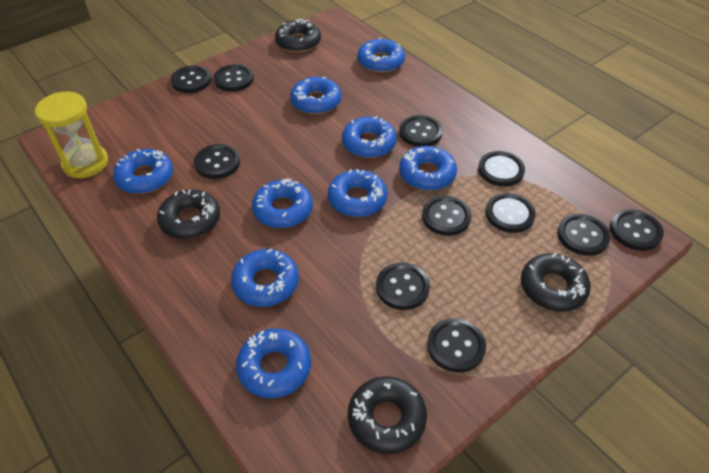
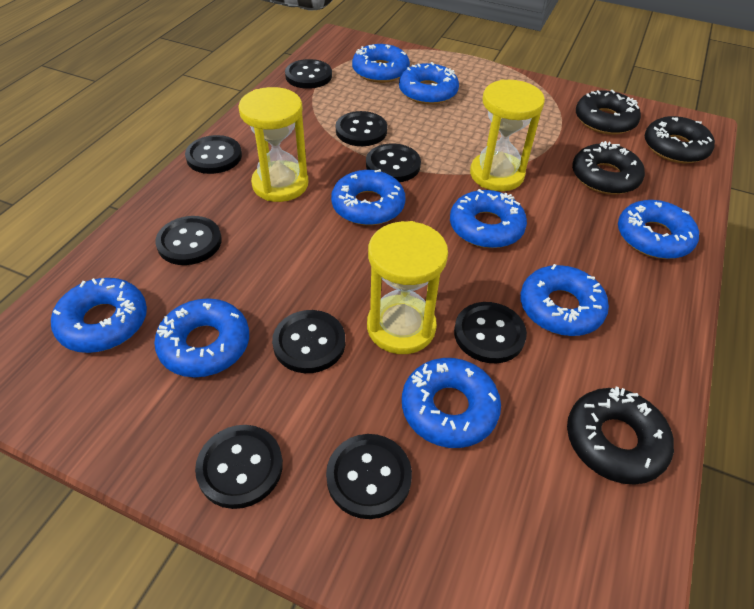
black button: 11 -> 9
yellow hourglass: 1 -> 3

